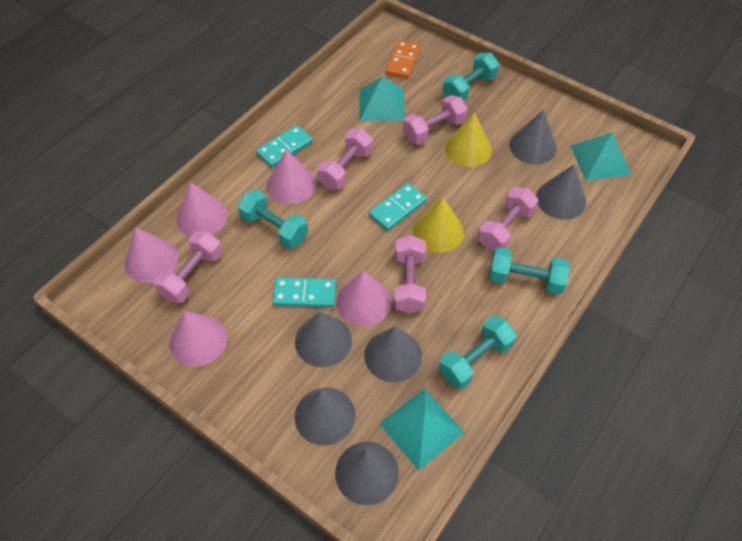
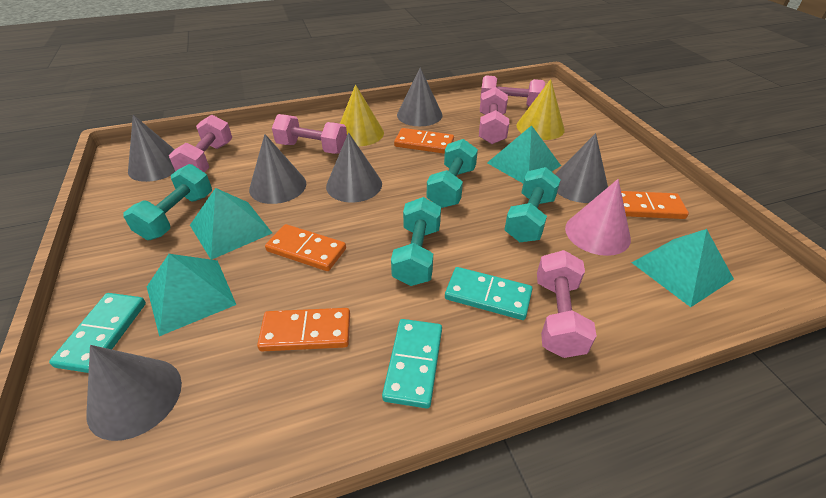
orange domino: 1 -> 4
pink cone: 5 -> 1
turquoise pyramid: 3 -> 4

